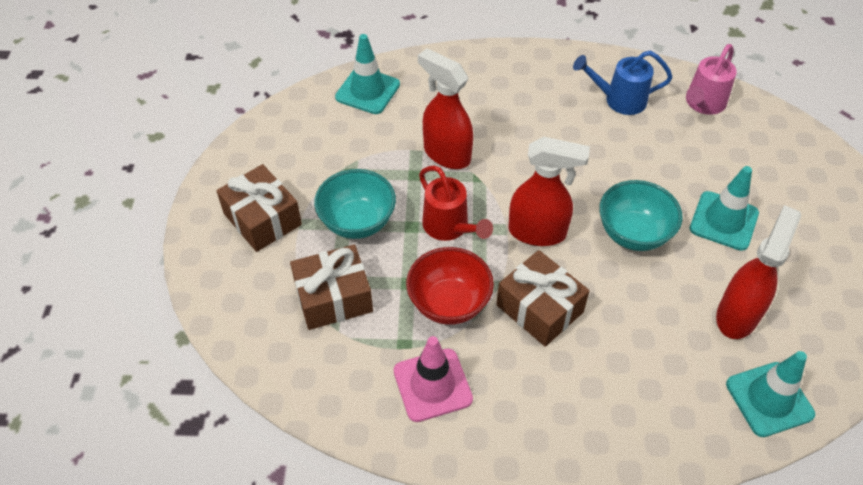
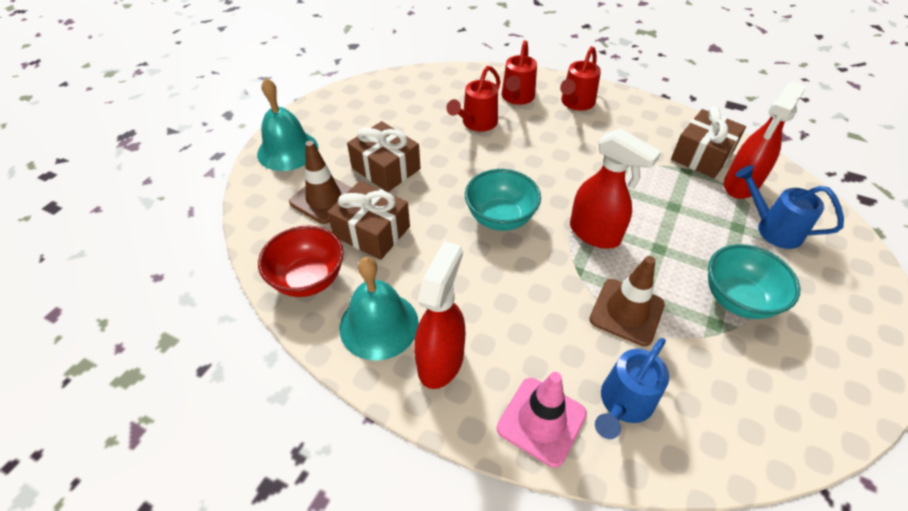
blue watering can: 1 -> 2
brown traffic cone: 0 -> 2
pink watering can: 1 -> 0
red watering can: 1 -> 3
turquoise bell: 0 -> 2
turquoise traffic cone: 3 -> 0

